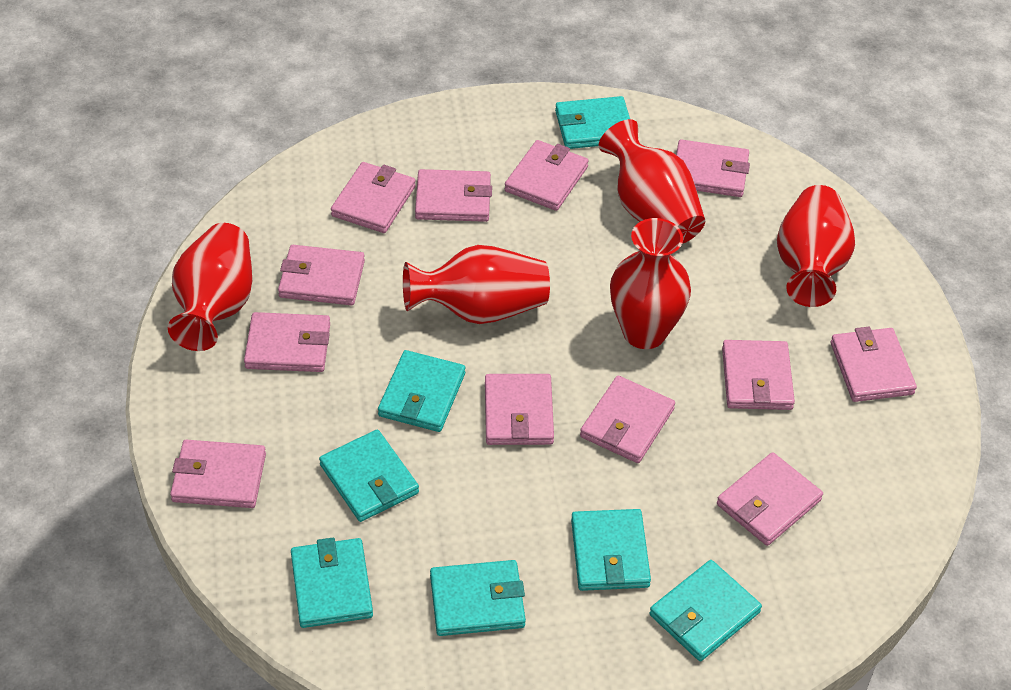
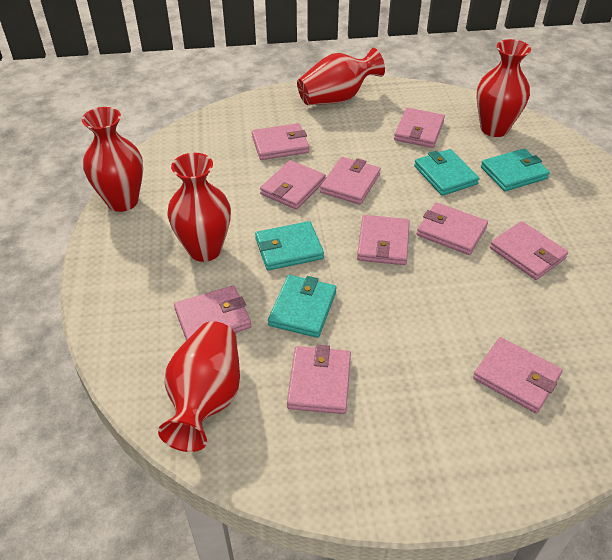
pink wallet: 12 -> 10
turquoise wallet: 7 -> 4

